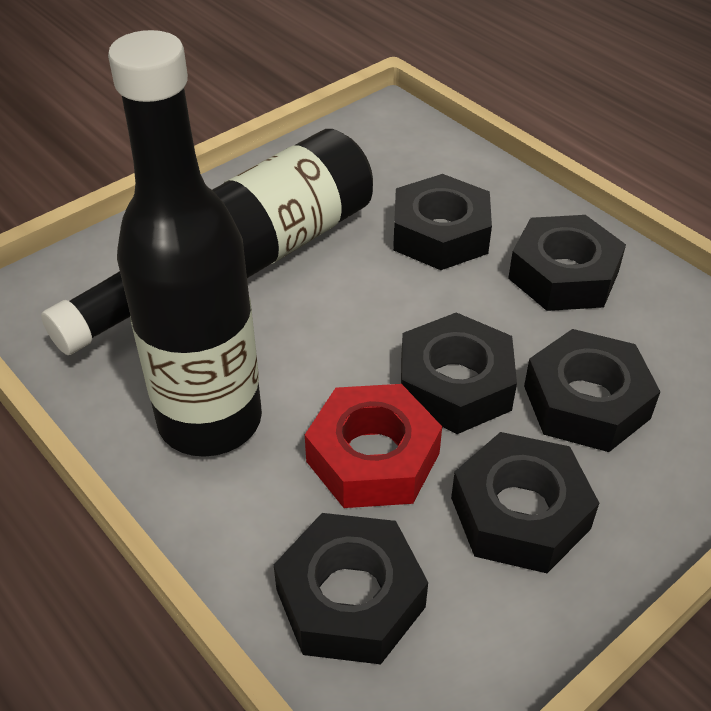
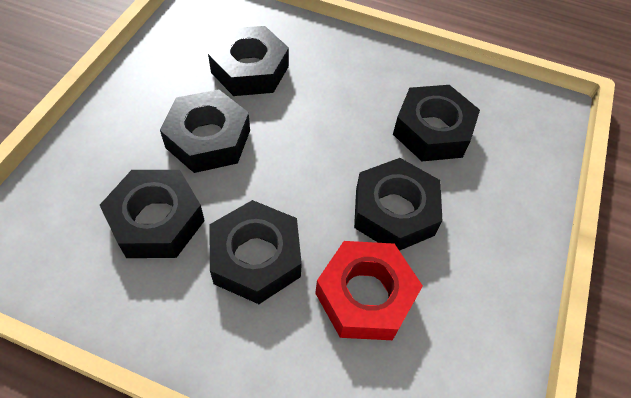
black bottle: 2 -> 0

